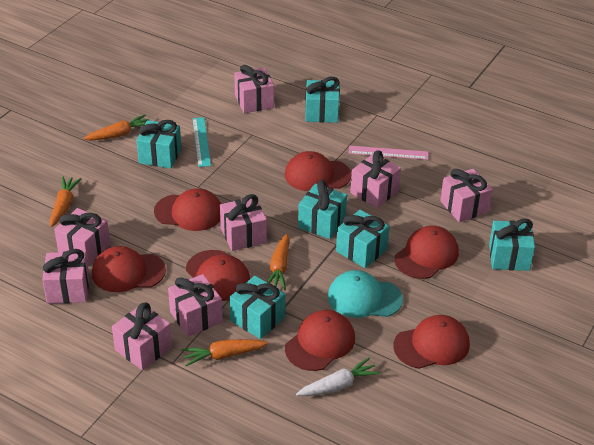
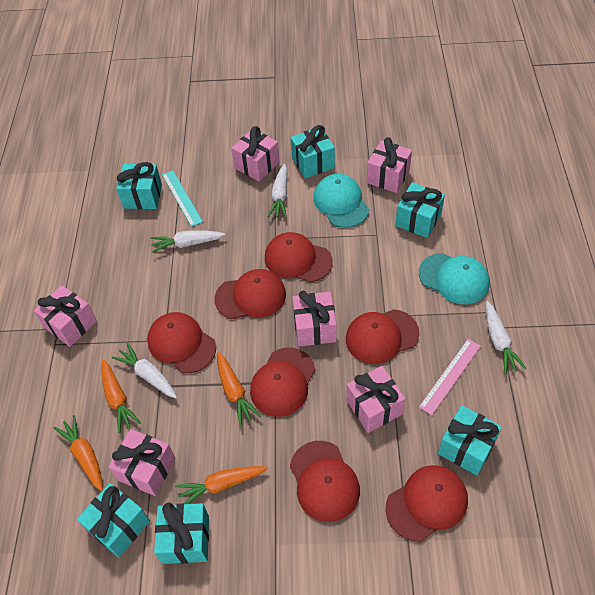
pink gift: 8 -> 6
turquoise cap: 1 -> 2
white carrot: 1 -> 4

